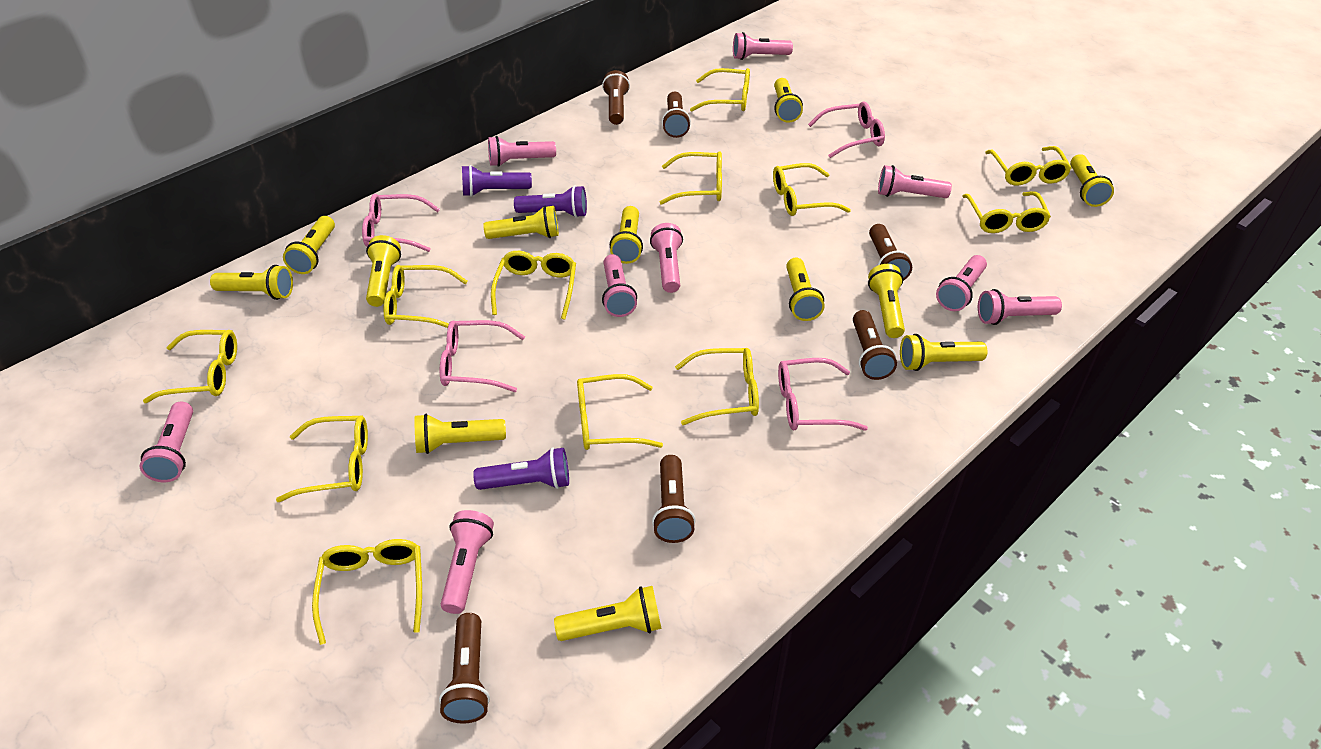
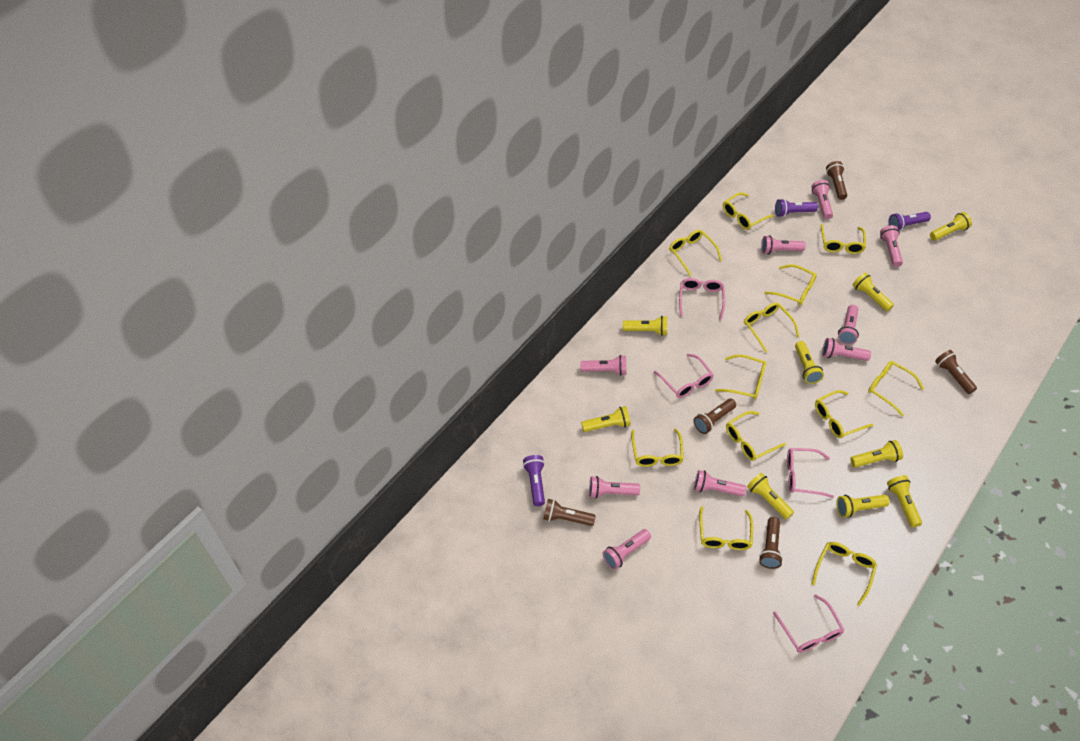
brown flashlight: 6 -> 5
yellow flashlight: 12 -> 9

